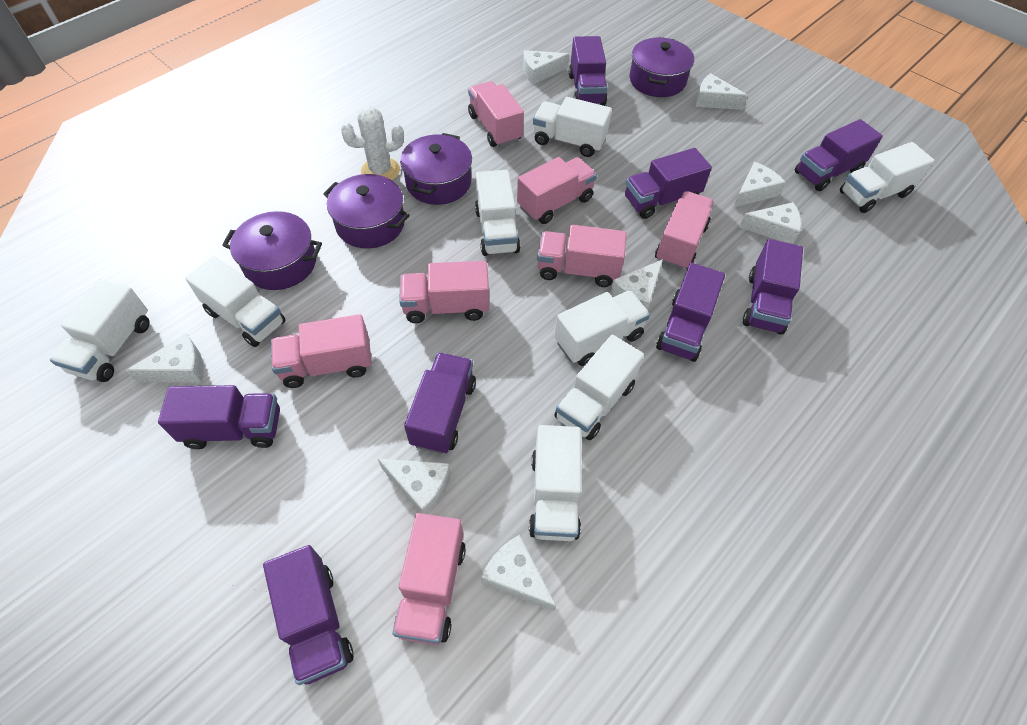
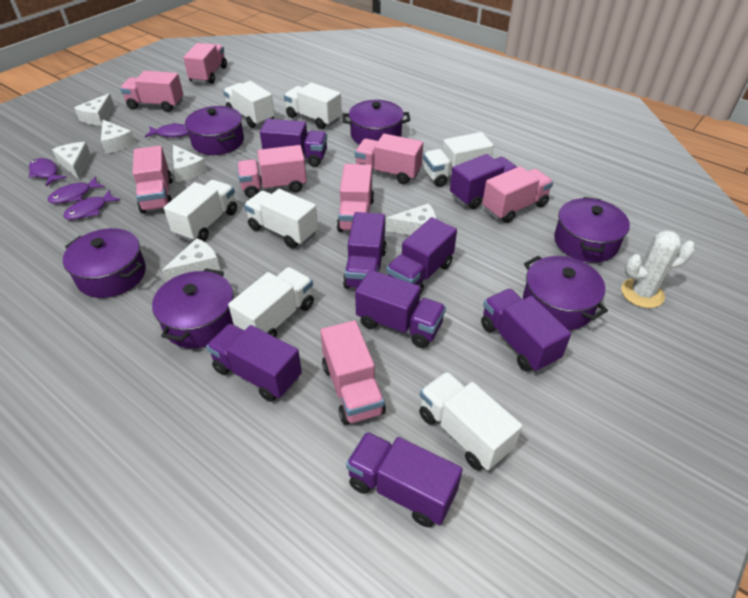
pink truck: 7 -> 8
purple fish: 0 -> 4
purple pot: 4 -> 6
white cheese: 8 -> 6
white truck: 8 -> 7

